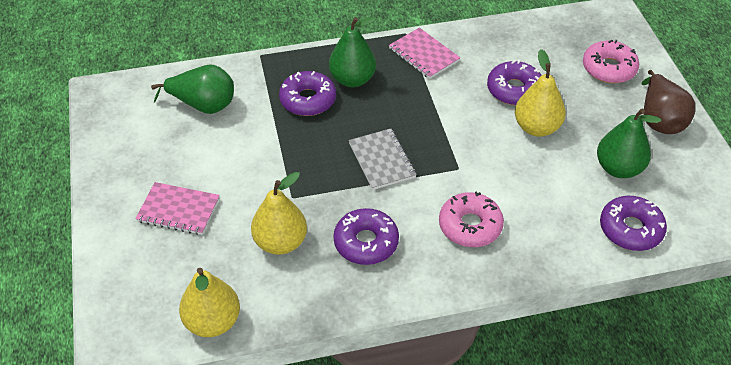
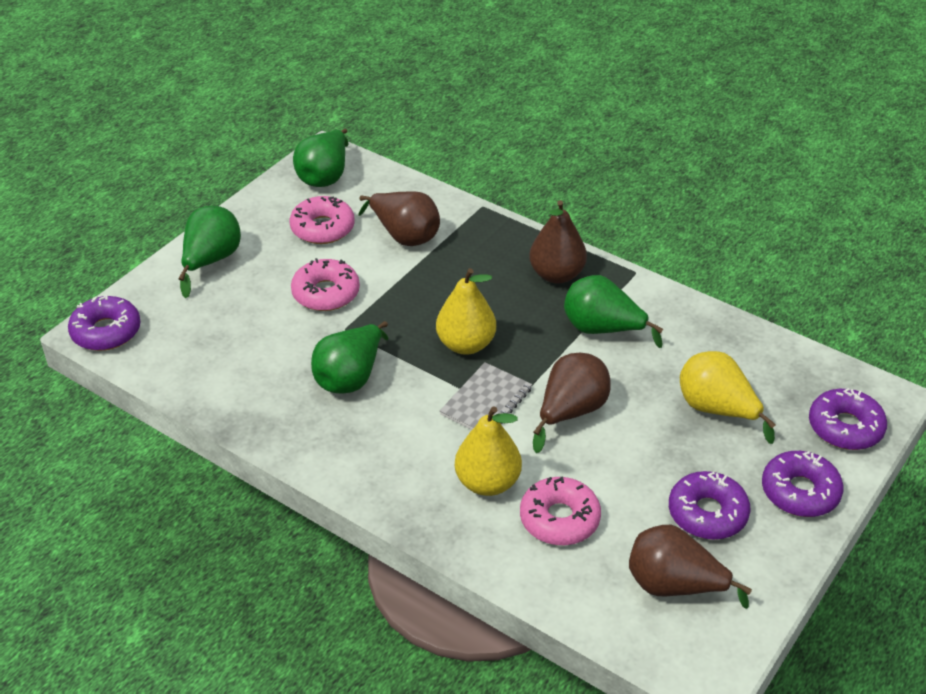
brown pear: 1 -> 4
green pear: 3 -> 4
pink donut: 2 -> 3
pink notebook: 2 -> 0

